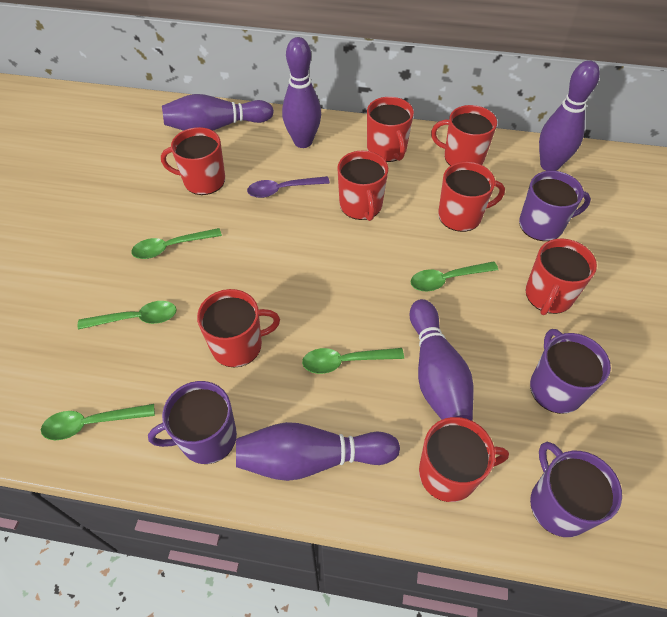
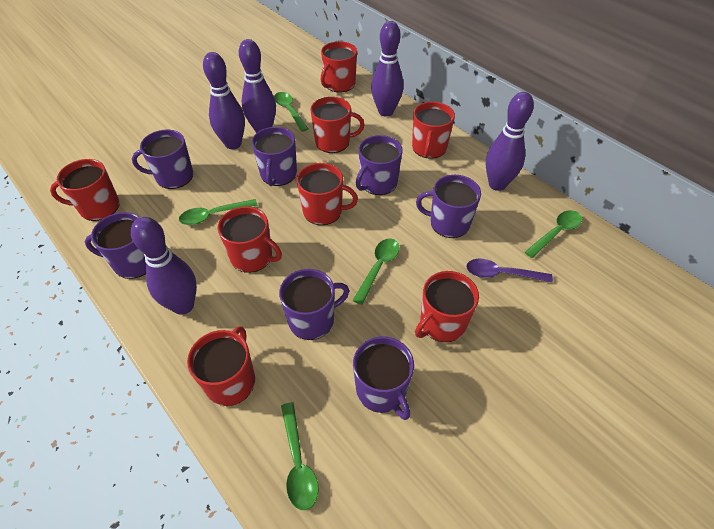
purple mug: 4 -> 7

